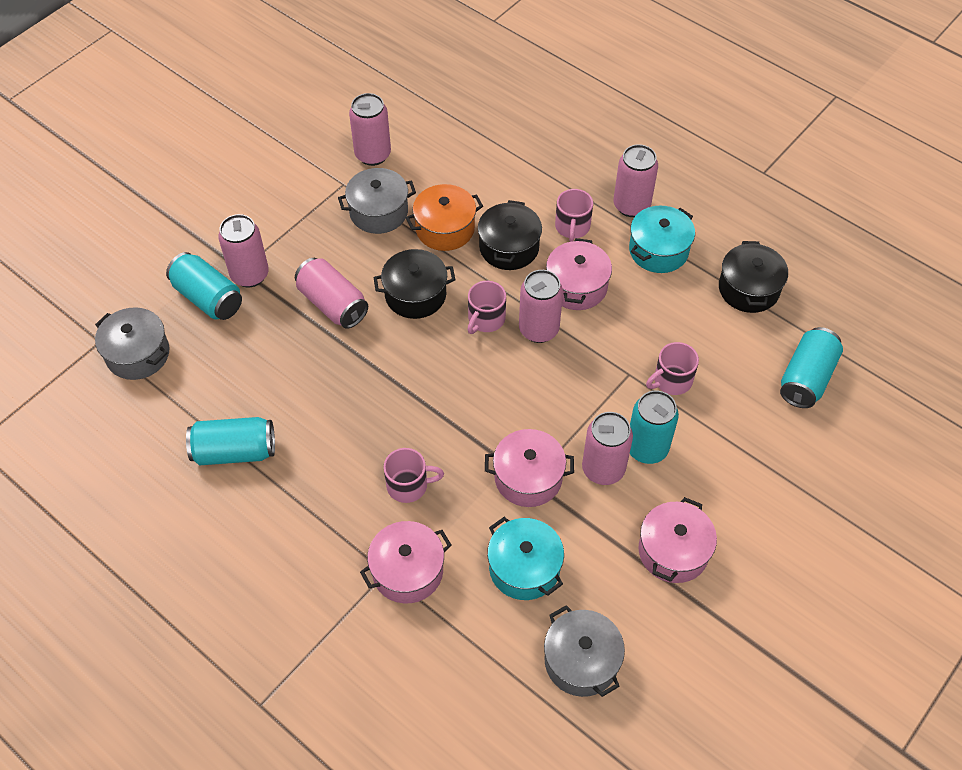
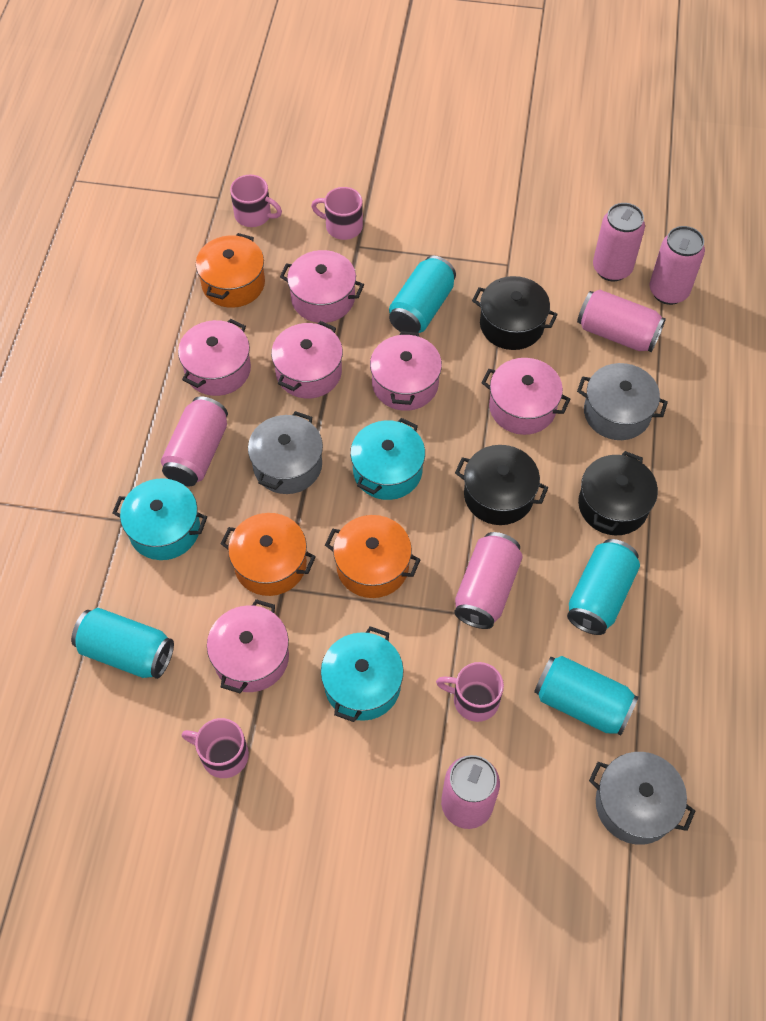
orange pot: 1 -> 3
pink pot: 4 -> 6
turquoise pot: 2 -> 3

